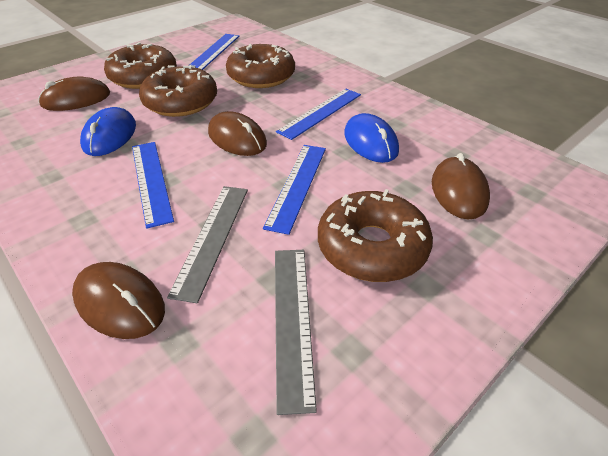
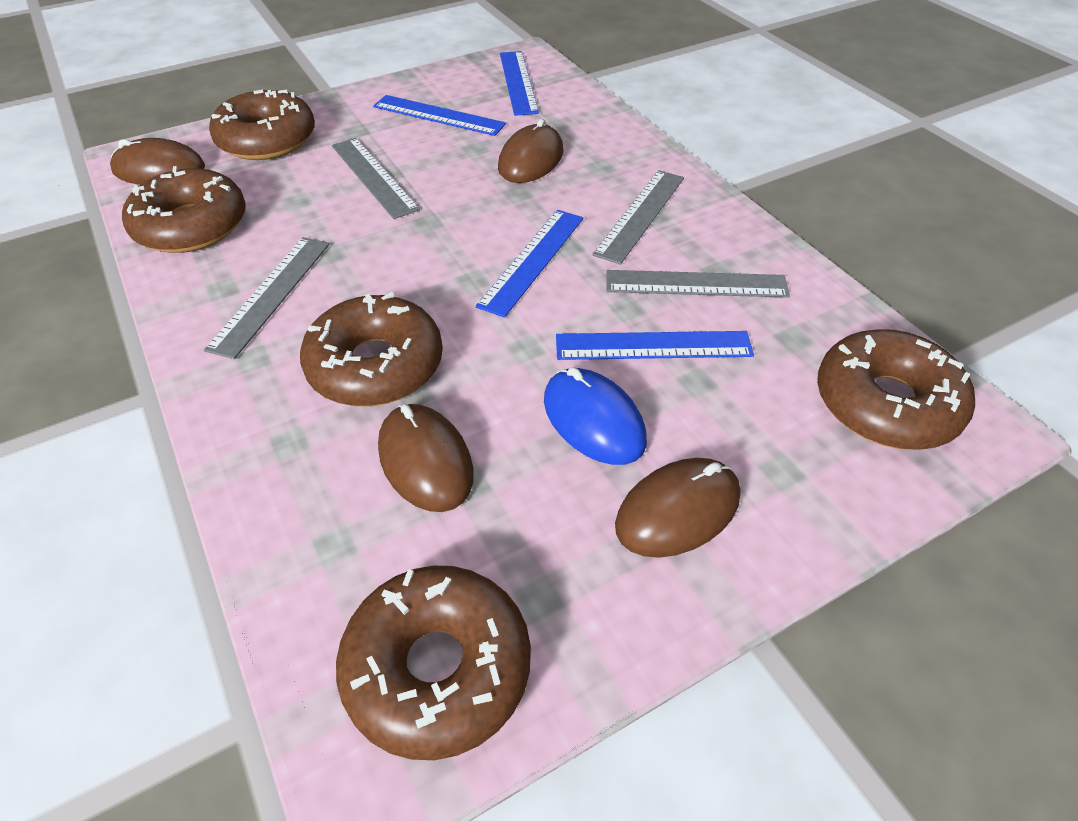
blue mouse: 2 -> 1
brown donut: 4 -> 5
grey ruler: 2 -> 4

